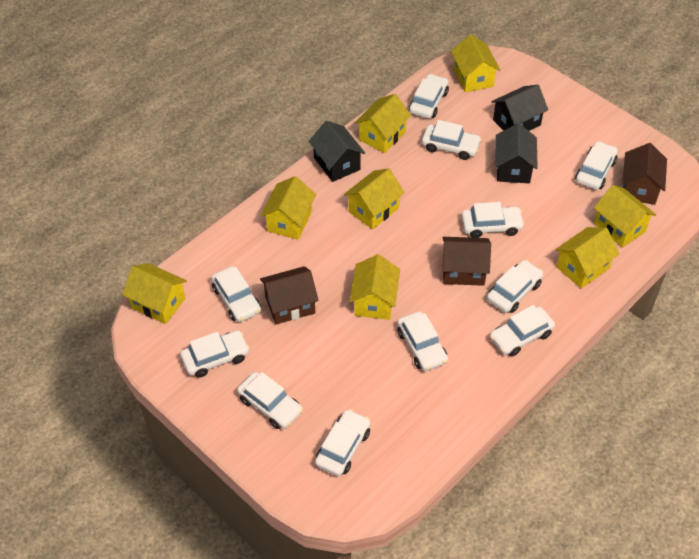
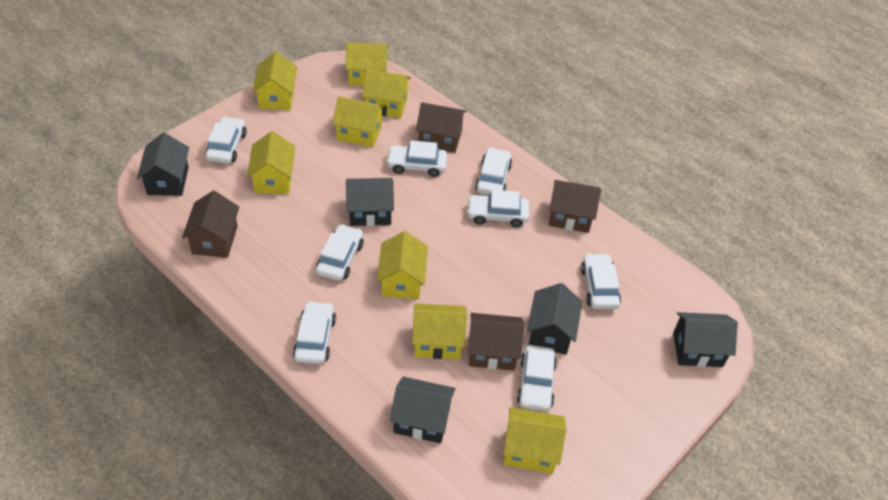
black house: 3 -> 5
brown house: 3 -> 4
white car: 11 -> 8

